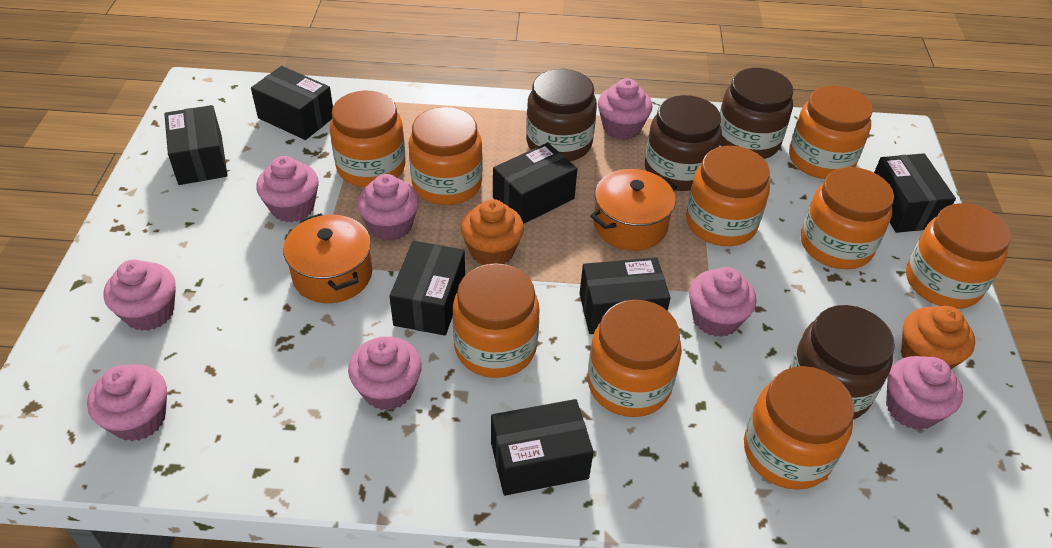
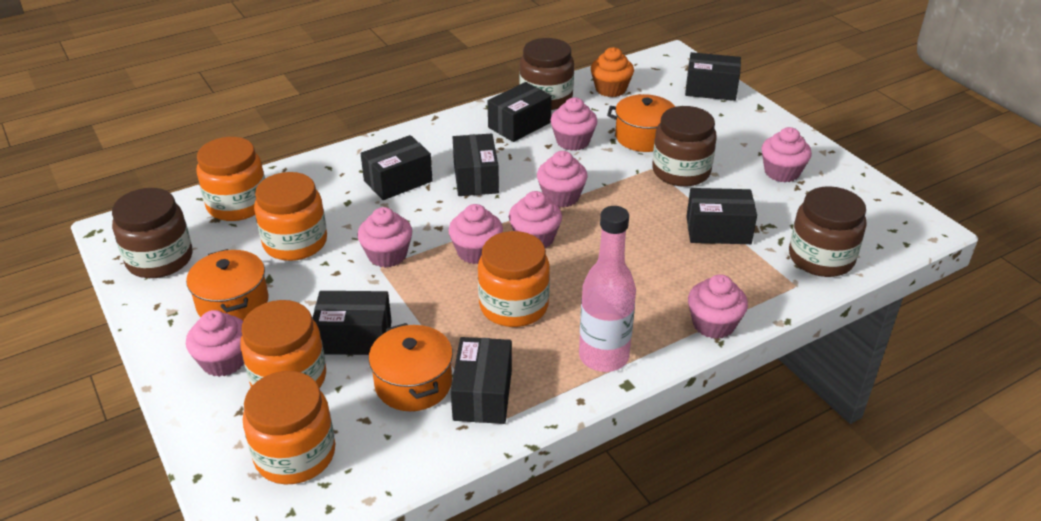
orange cupcake: 2 -> 1
orange jar: 9 -> 5
orange pot: 2 -> 3
pink bottle: 0 -> 1

